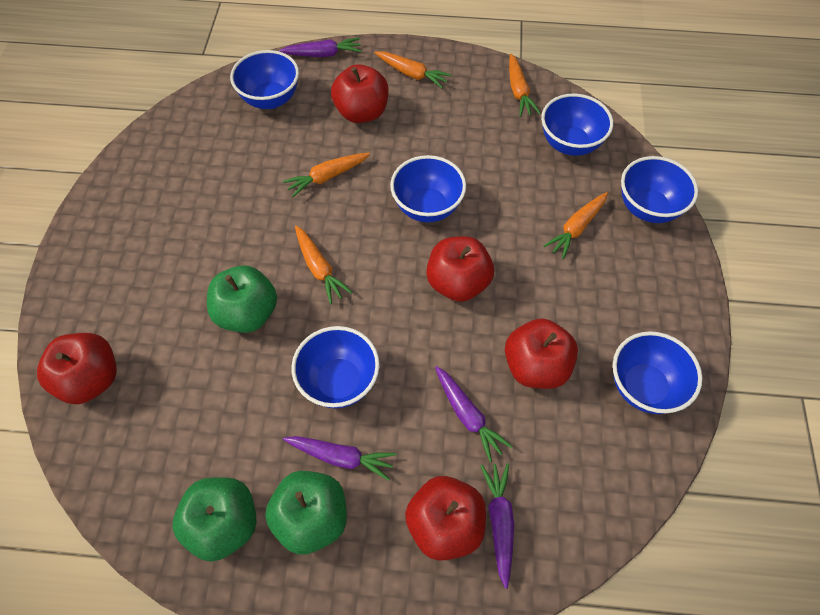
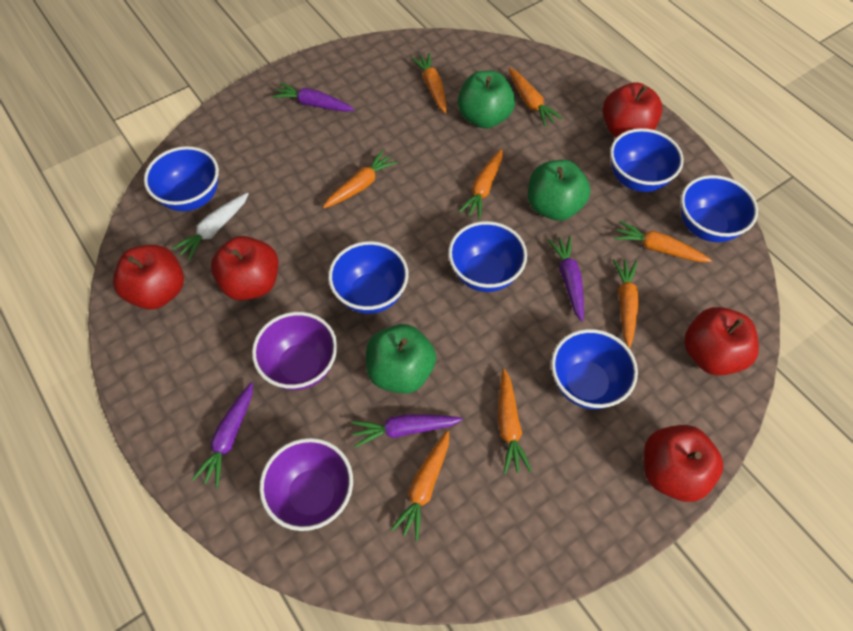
orange carrot: 5 -> 8
purple bowl: 0 -> 2
white carrot: 0 -> 1

